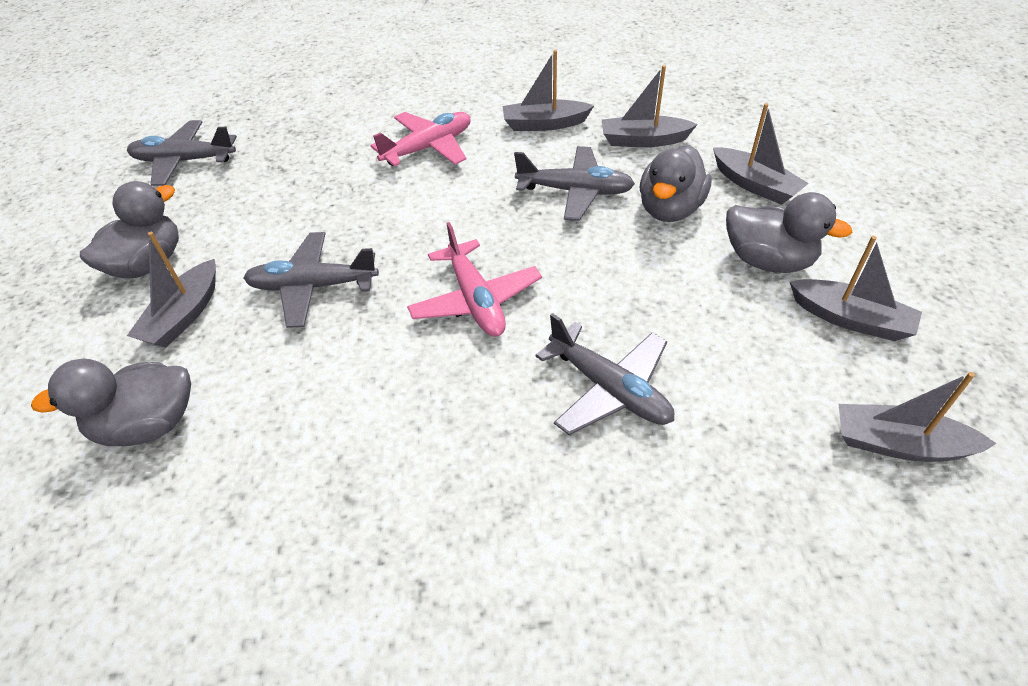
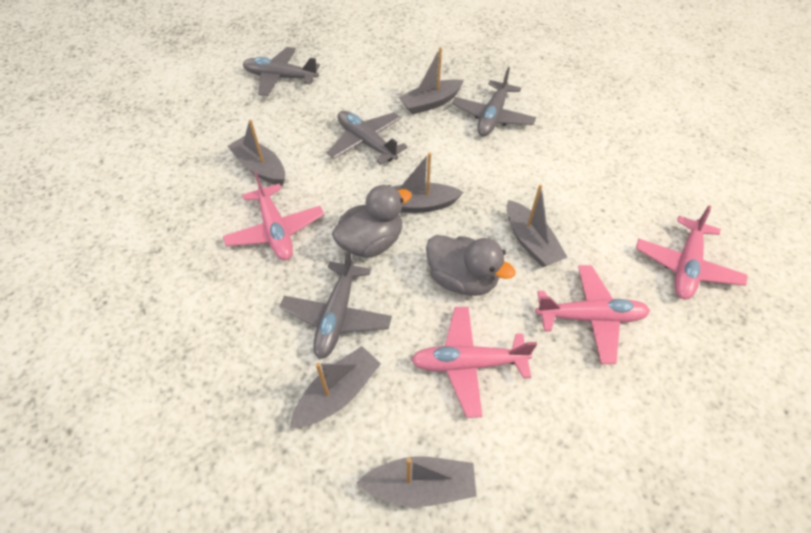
grey duck: 4 -> 2
pink plane: 2 -> 4

